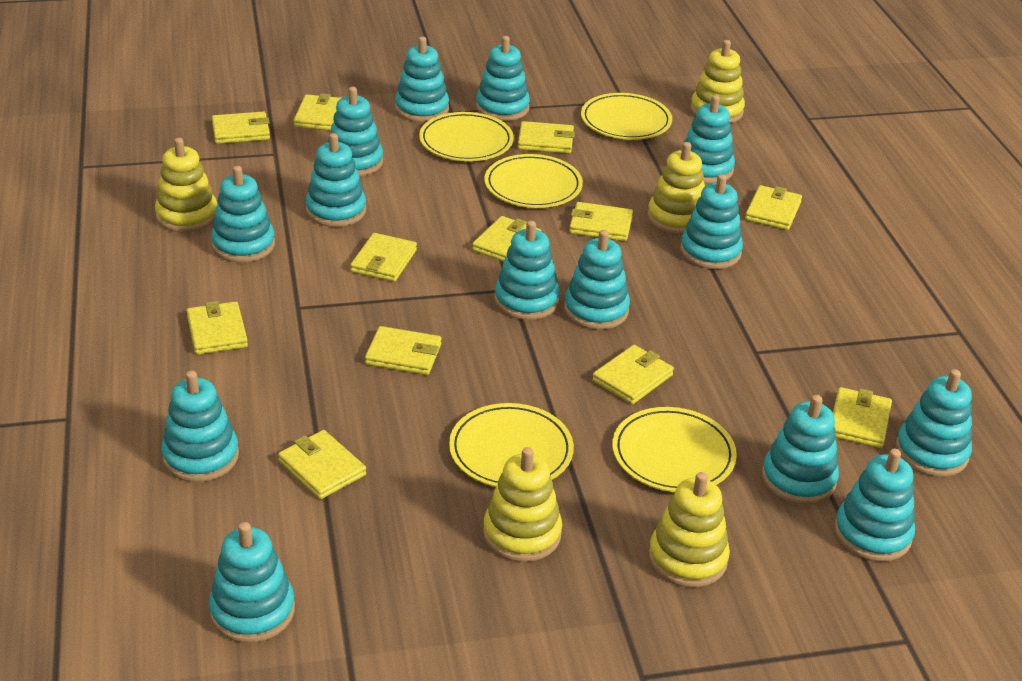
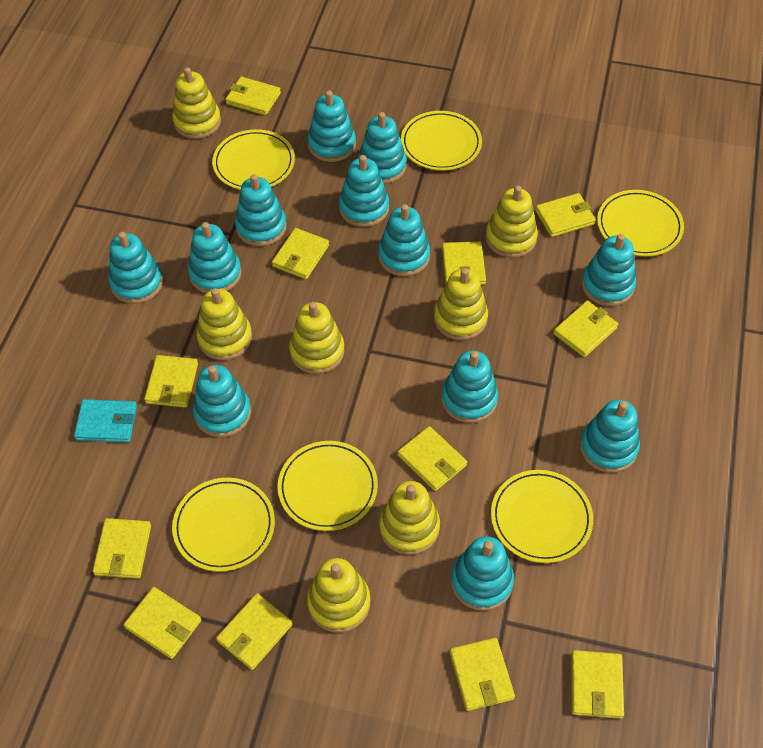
turquoise stacking toy: 14 -> 12
turquoise wallet: 0 -> 1
yellow plate: 5 -> 6
yellow stacking toy: 5 -> 7

